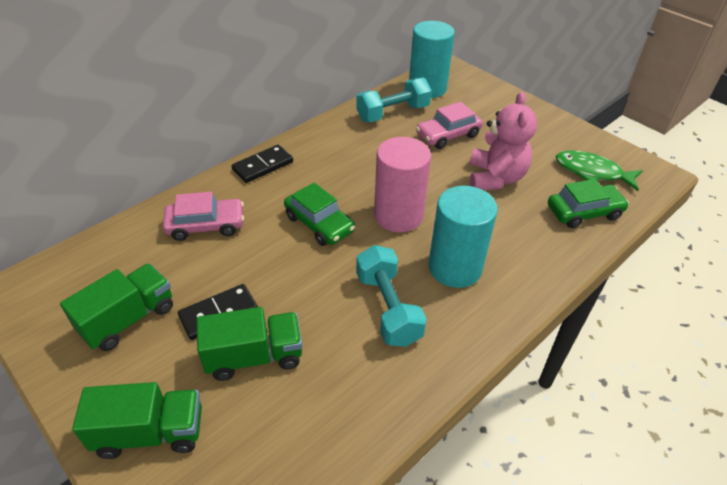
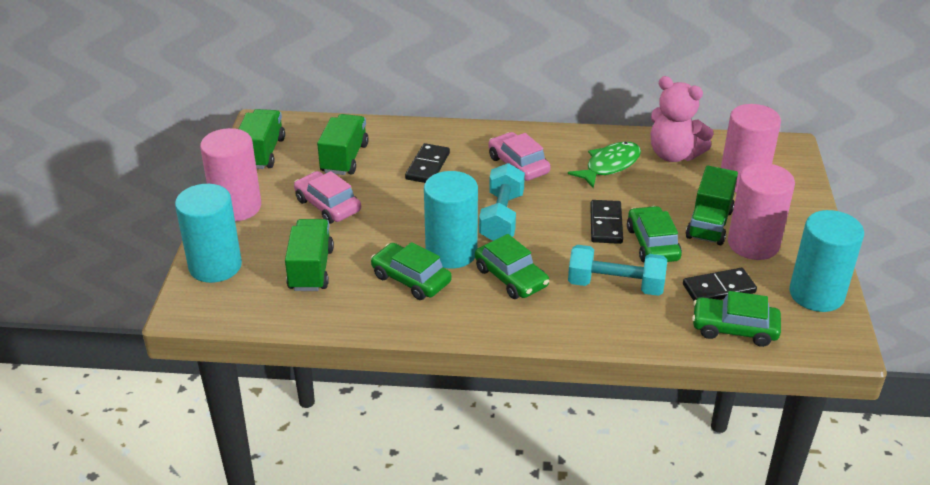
black domino: 2 -> 3
green car: 2 -> 4
green truck: 3 -> 4
pink cylinder: 1 -> 3
turquoise cylinder: 2 -> 3

